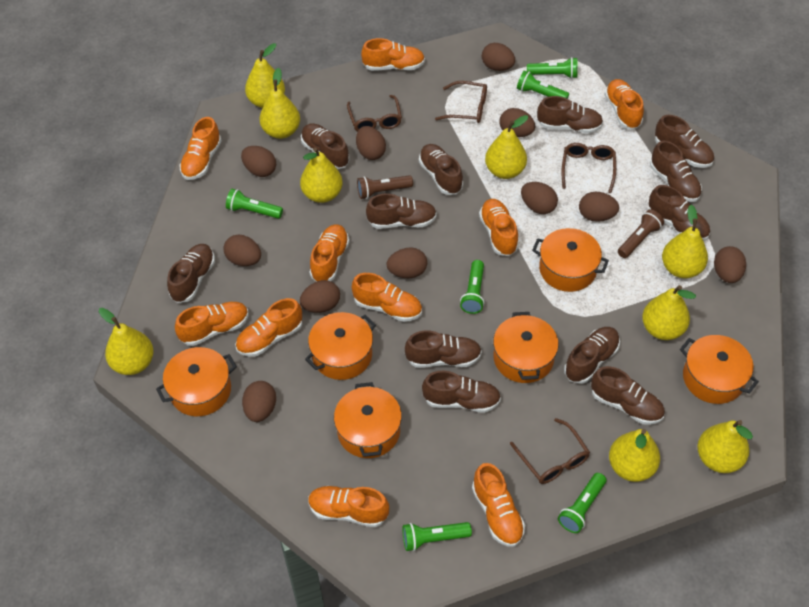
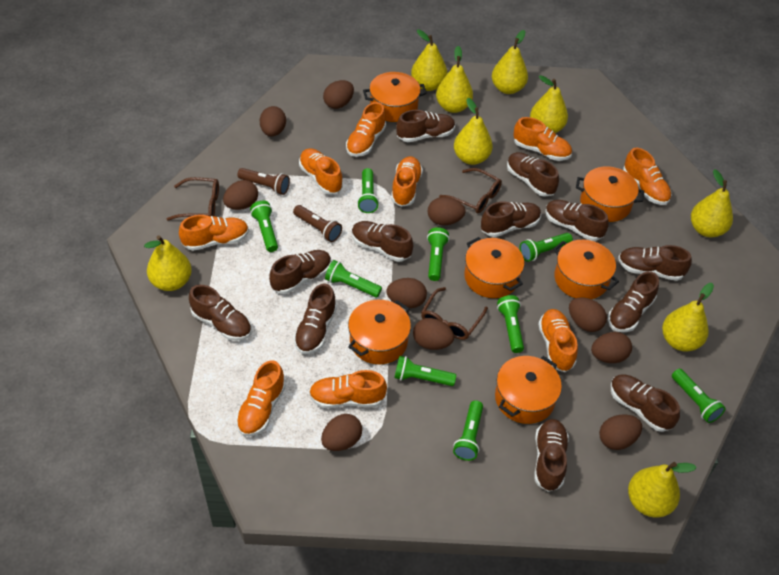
brown egg: 11 -> 10
brown glasses: 4 -> 3
green flashlight: 6 -> 9
orange shoe: 10 -> 9

